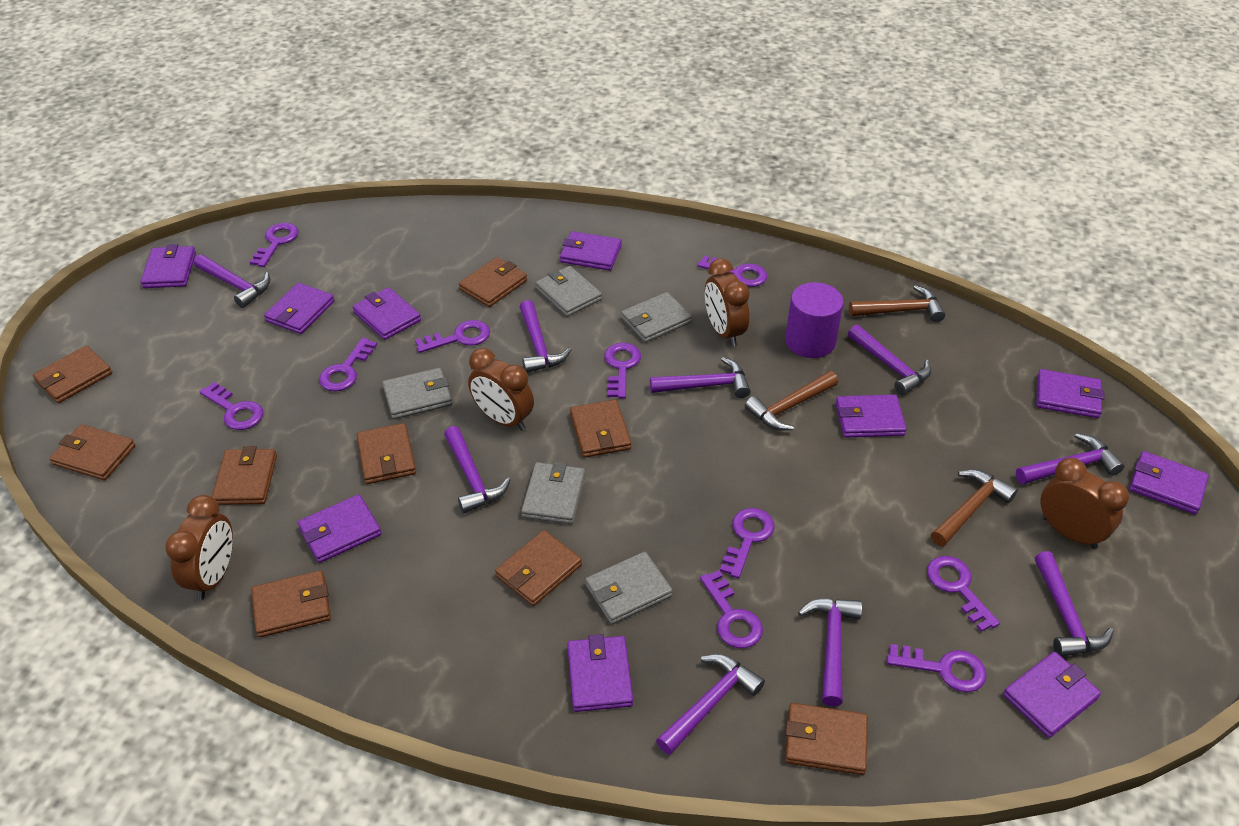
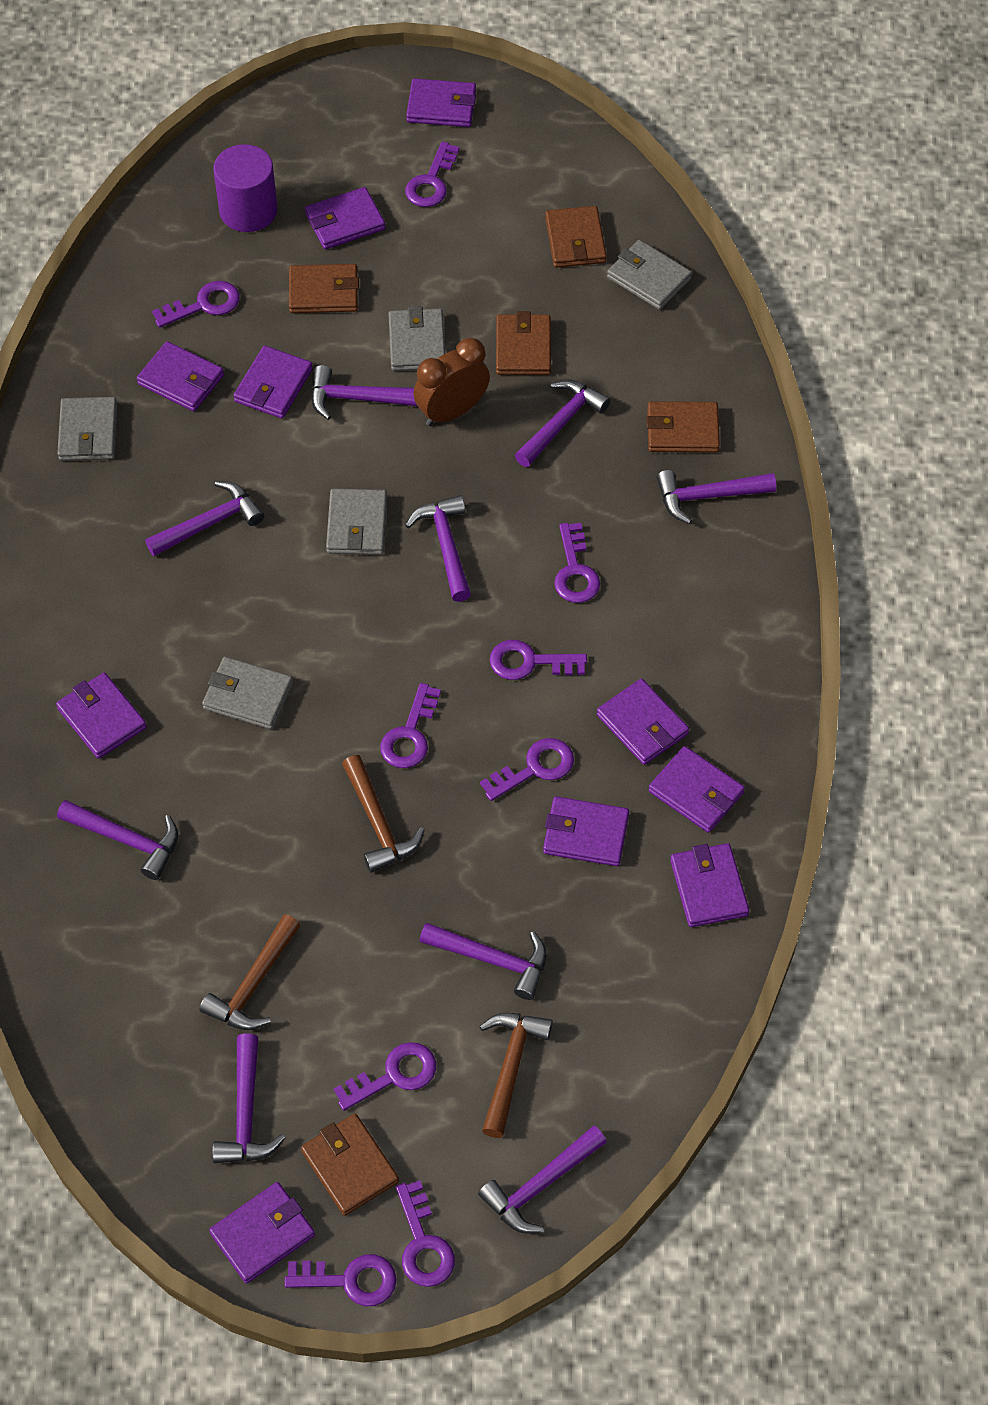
brown clock: 4 -> 1
brown wallet: 9 -> 5
purple key: 10 -> 9

